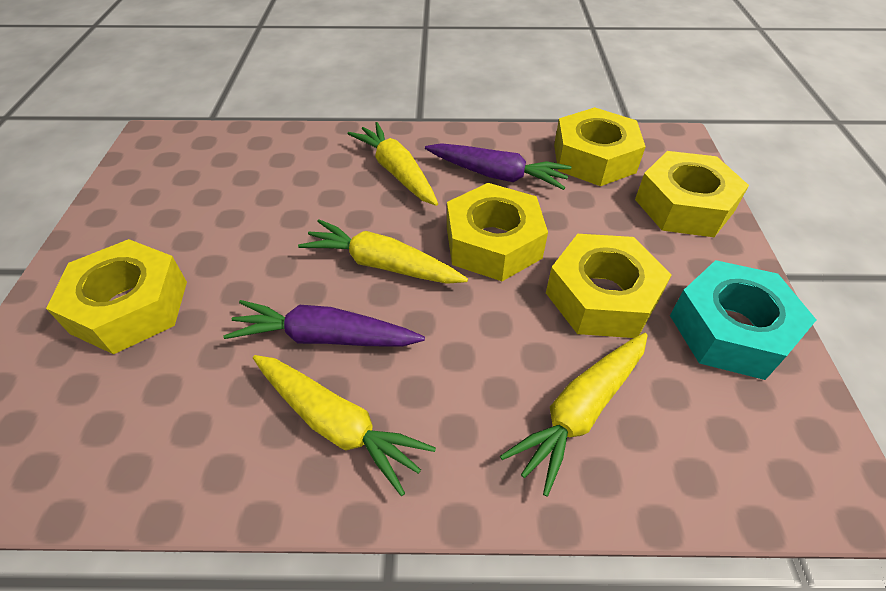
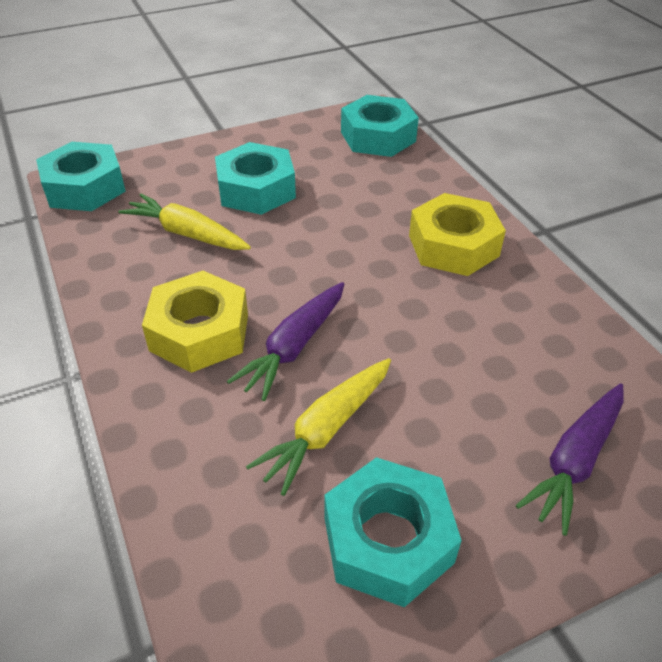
turquoise nut: 1 -> 4
yellow carrot: 4 -> 2
yellow nut: 5 -> 2

